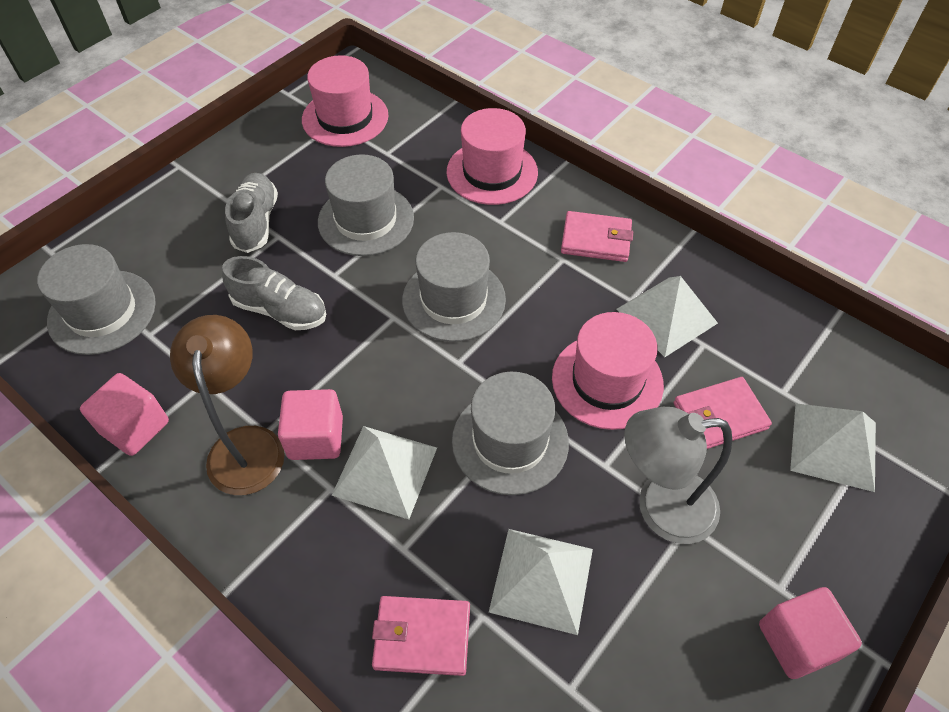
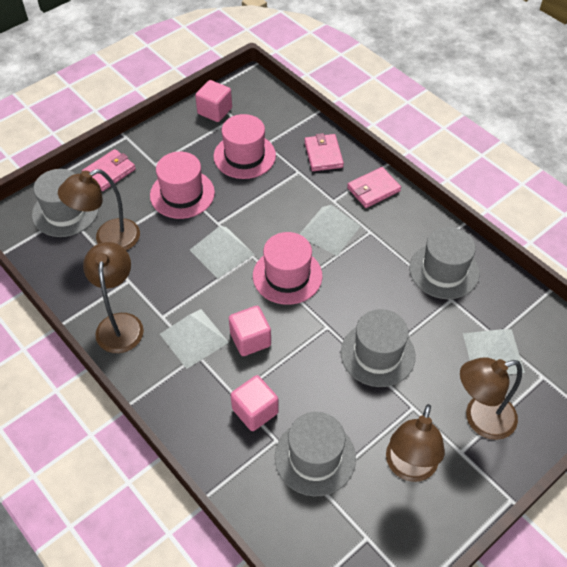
brown lamp: 1 -> 4
grey lamp: 1 -> 0
grey shoe: 2 -> 0

